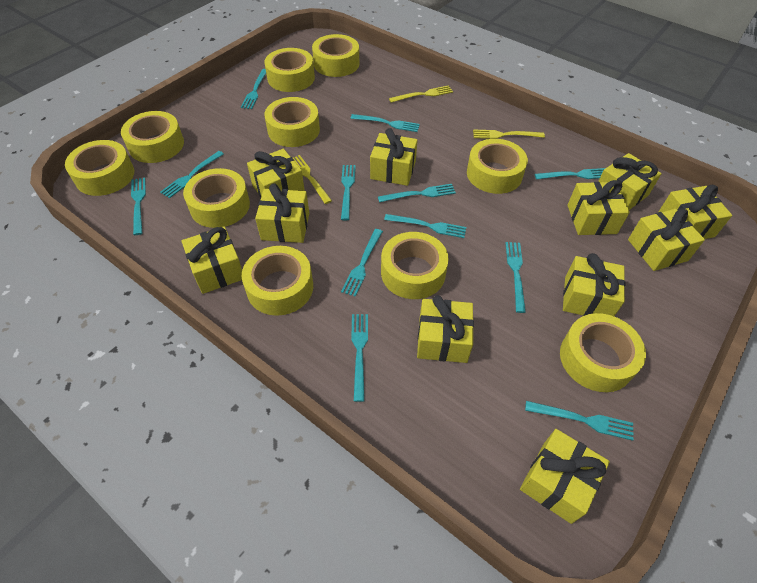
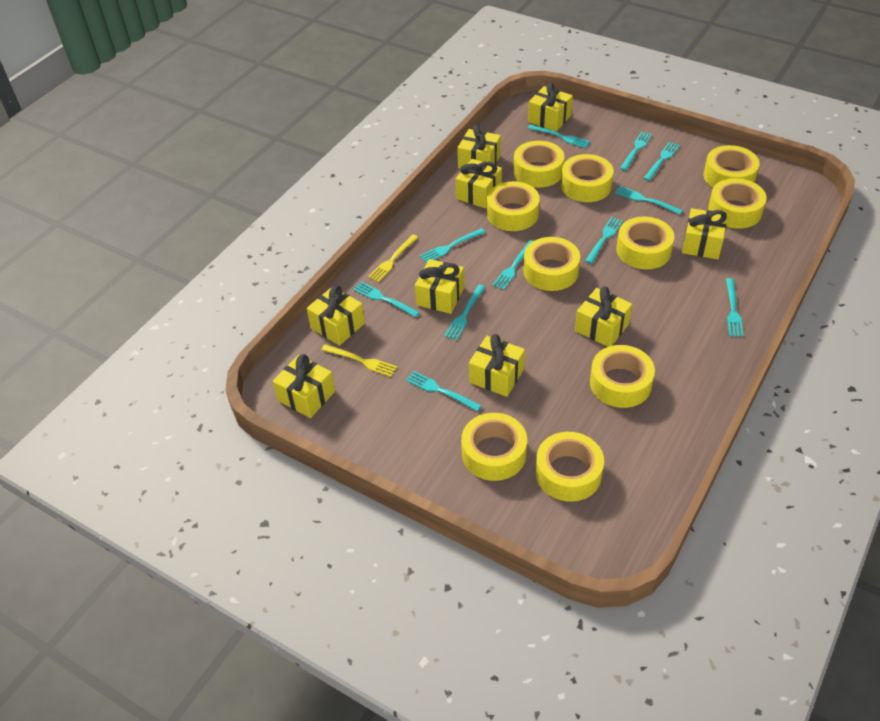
turquoise fork: 12 -> 11
yellow fork: 3 -> 2
yellow gift: 11 -> 9

